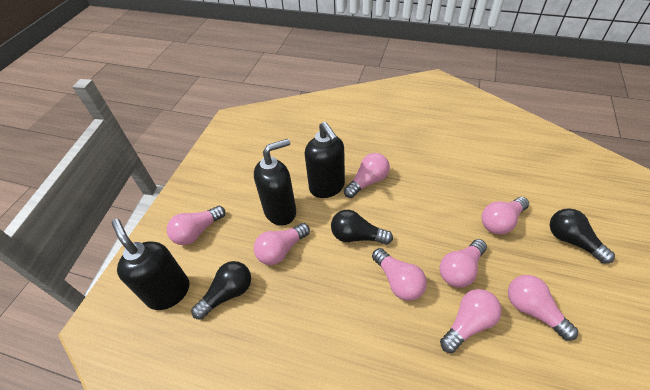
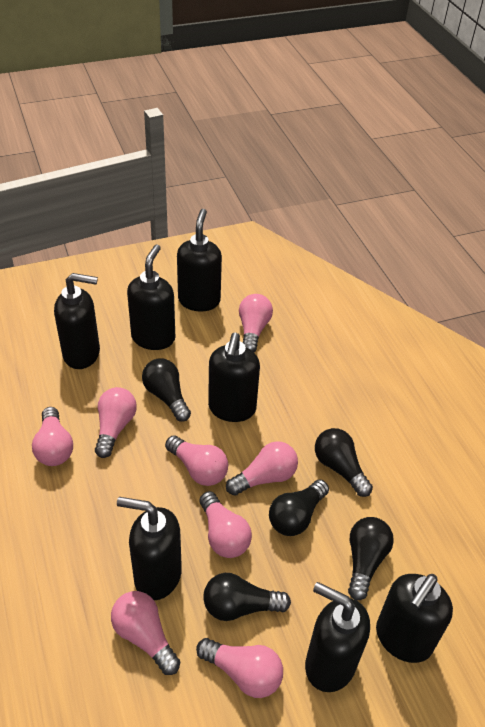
black light bulb: 3 -> 5
black soap dispenser: 3 -> 7

